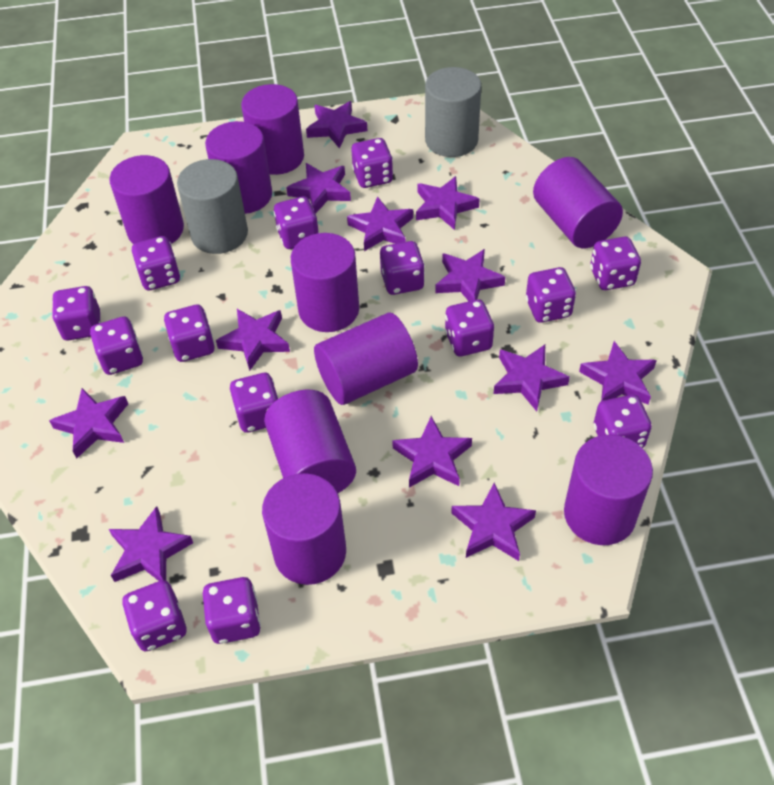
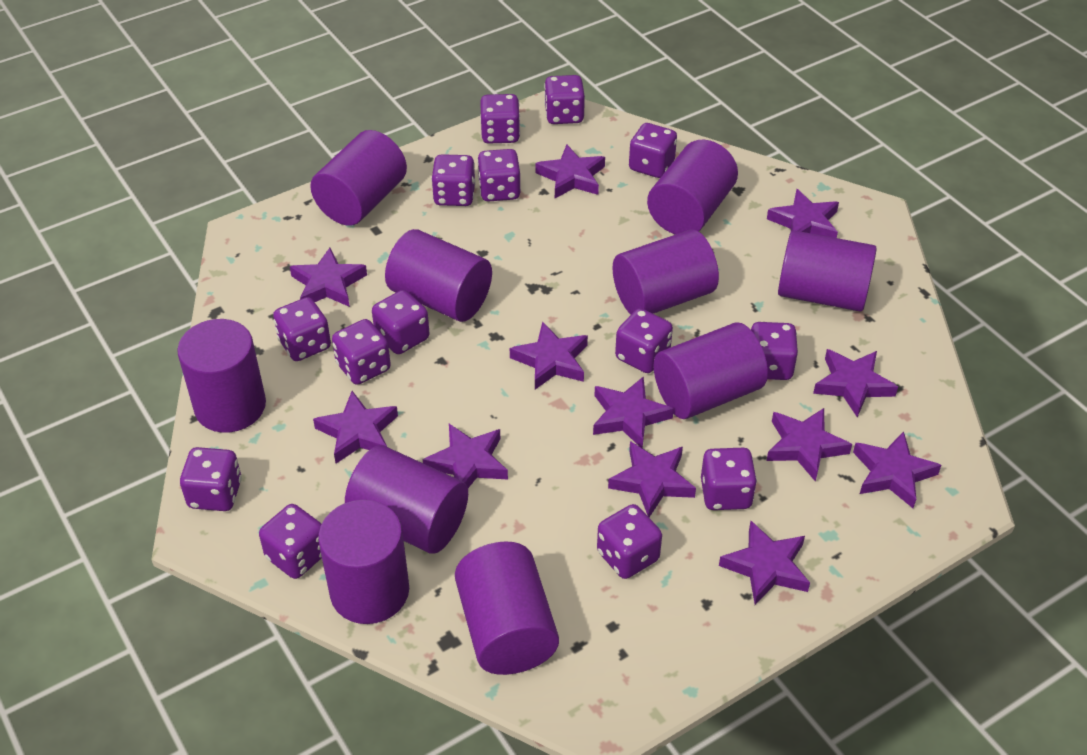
grey cylinder: 2 -> 0
purple cylinder: 9 -> 10

